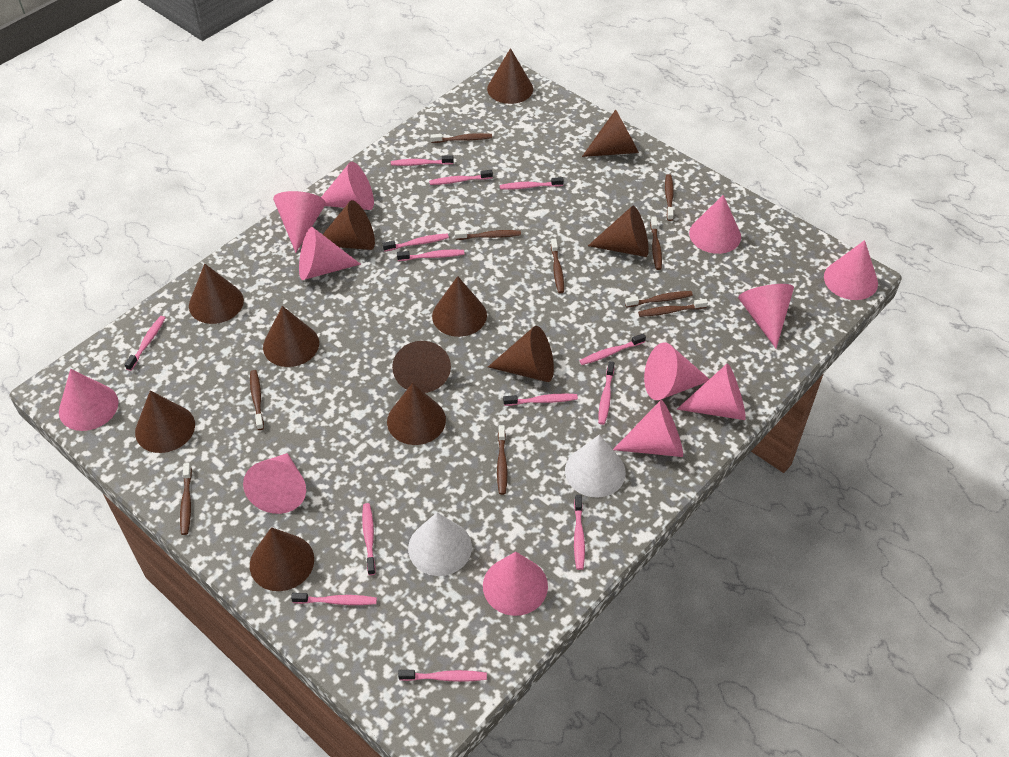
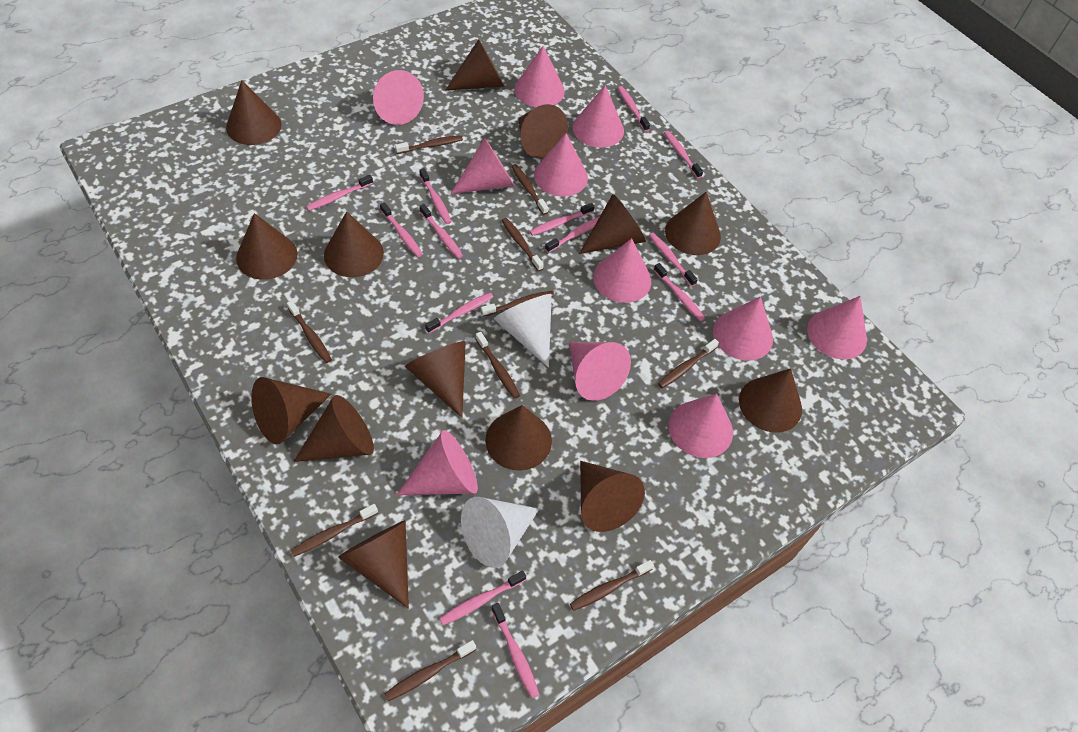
brown cone: 12 -> 14
pink cone: 12 -> 11

